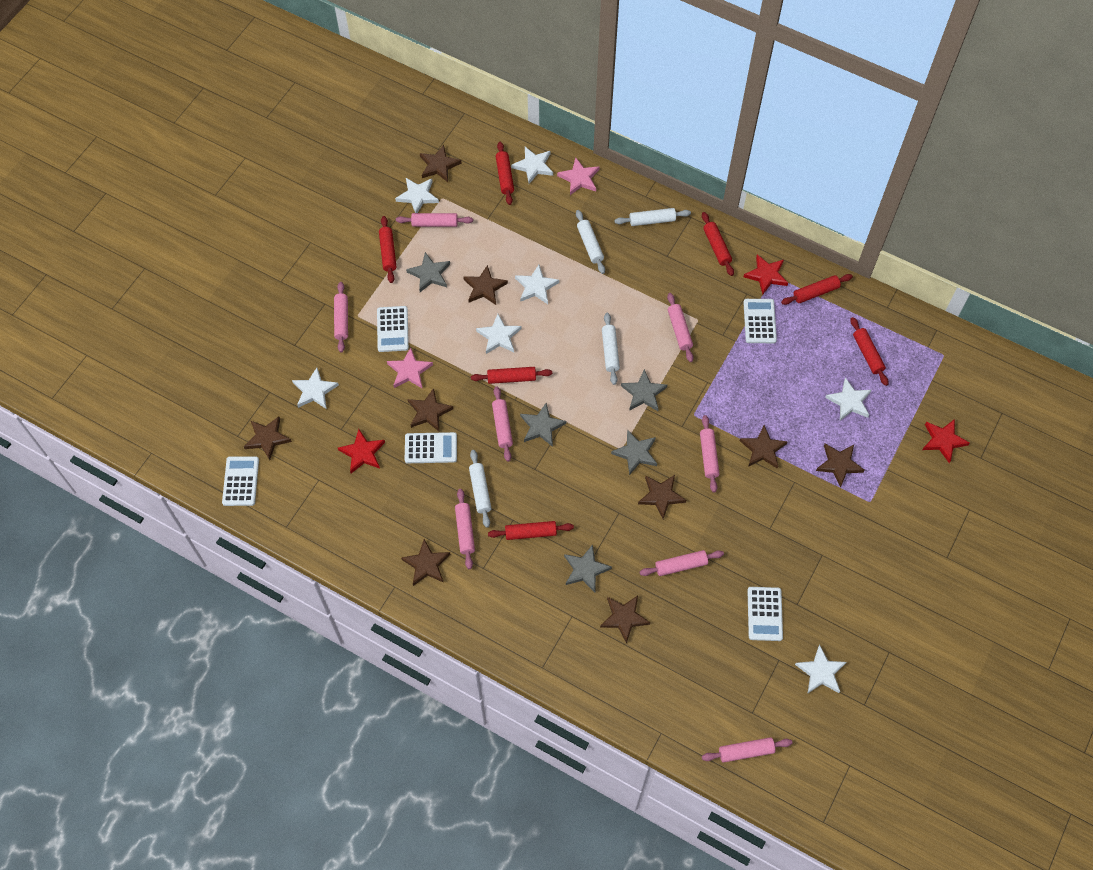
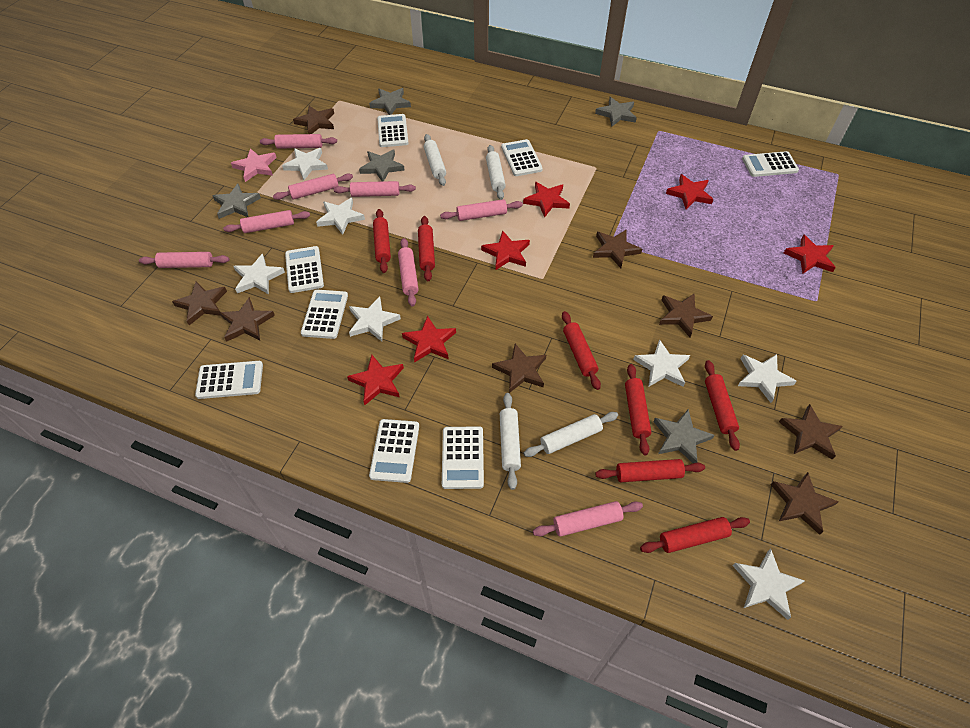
brown star: 9 -> 8
pink star: 2 -> 1
red star: 3 -> 6
white calculator: 5 -> 8

